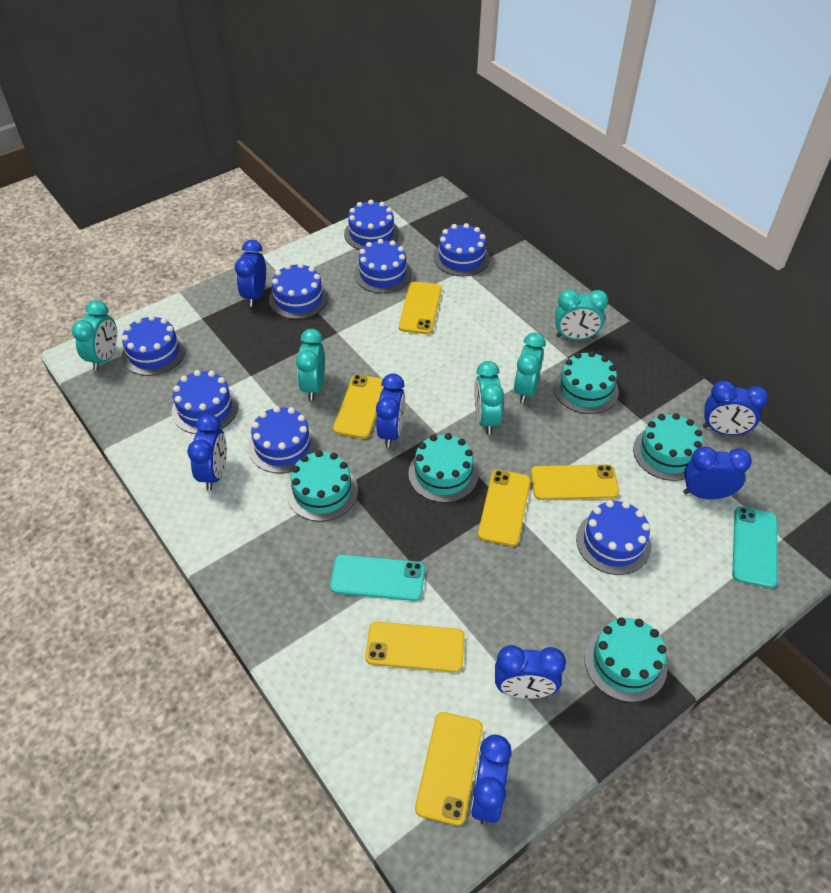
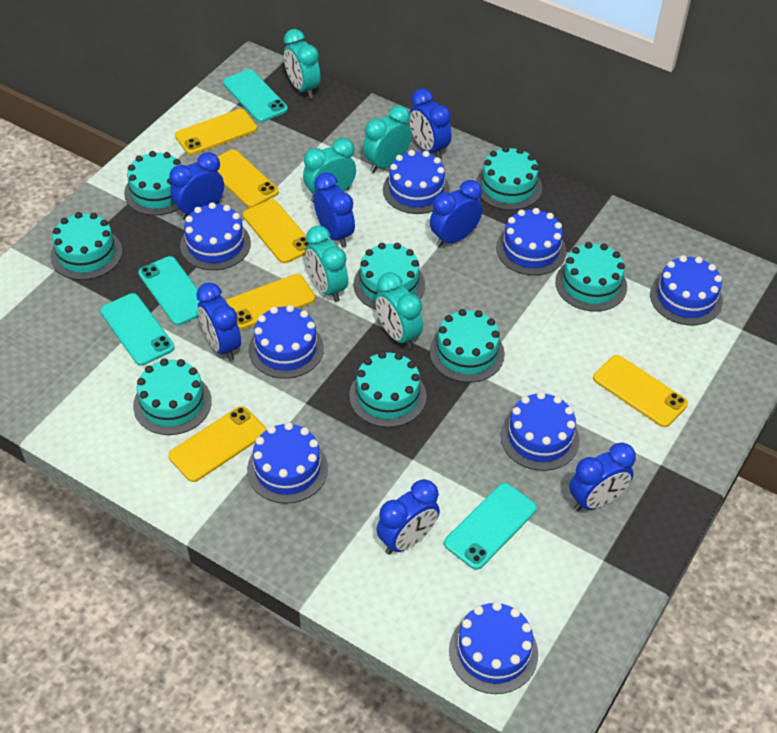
turquoise cake: 5 -> 8
turquoise phone: 2 -> 4

